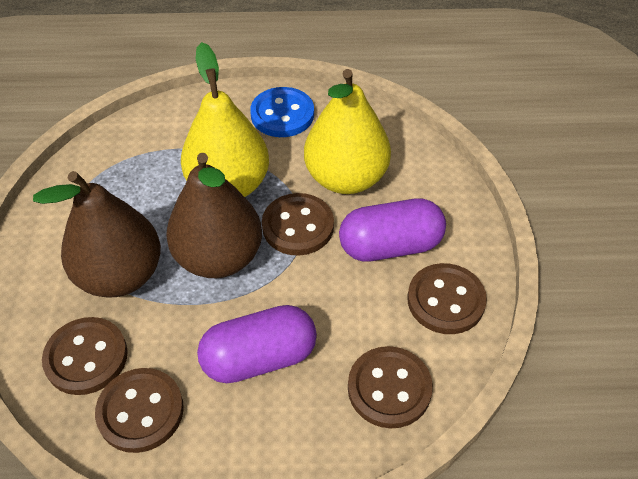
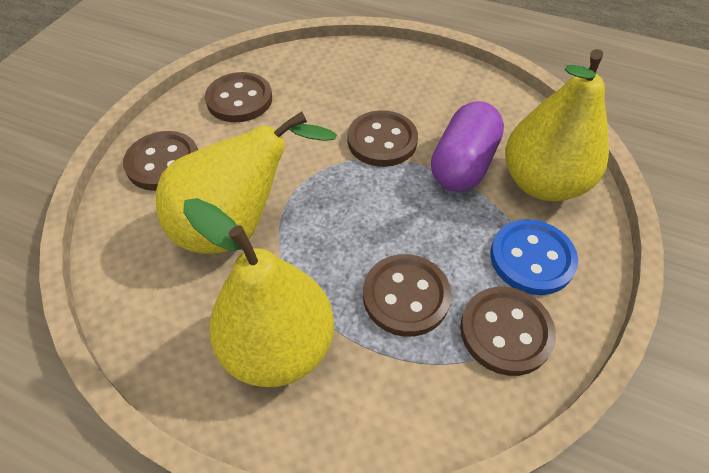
brown pear: 2 -> 0
purple capsule: 2 -> 1
yellow pear: 2 -> 3

